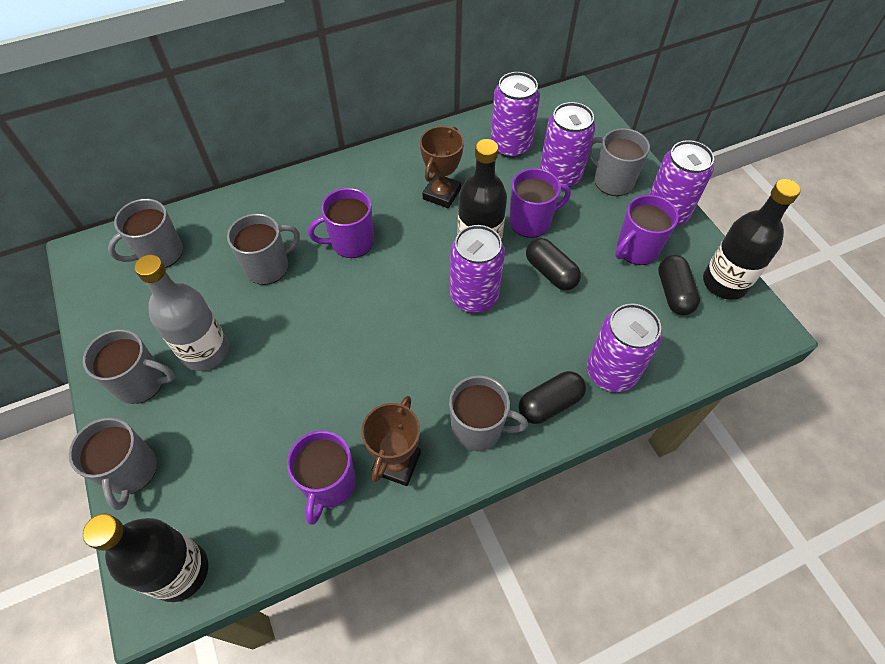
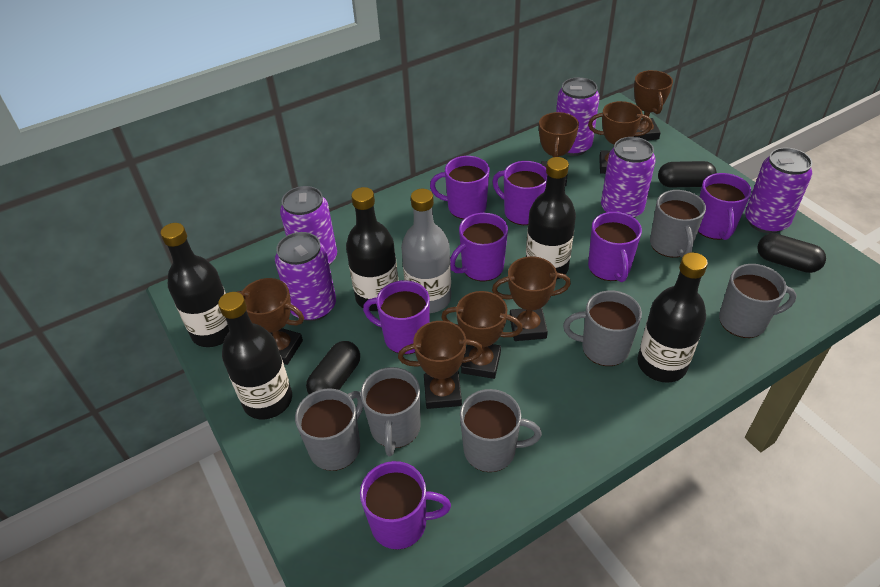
black bottle: 3 -> 5
brown trophy: 2 -> 7
purple mug: 4 -> 7

